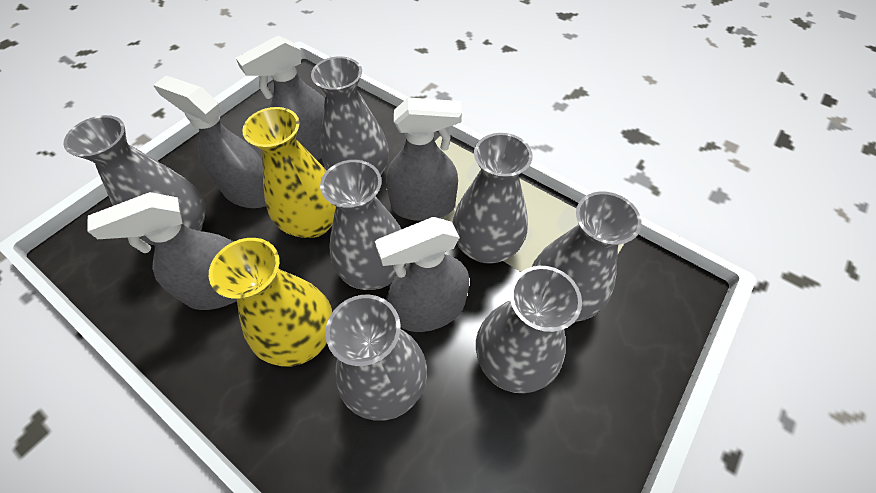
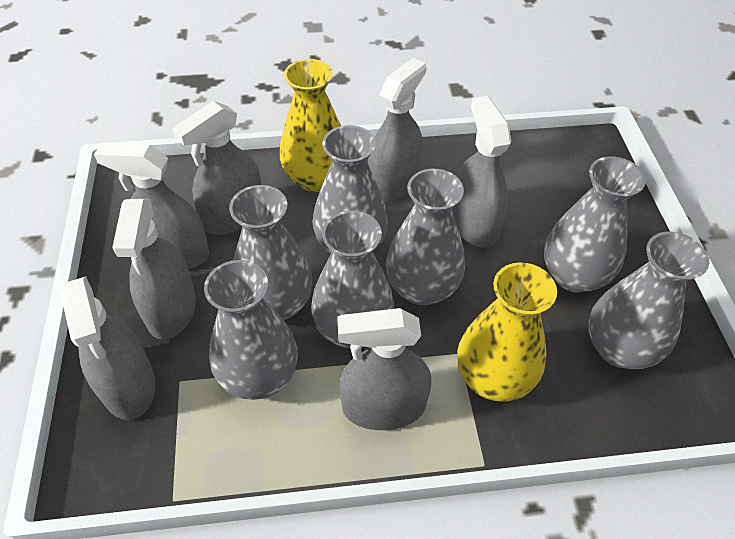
grey spray bottle: 5 -> 7

